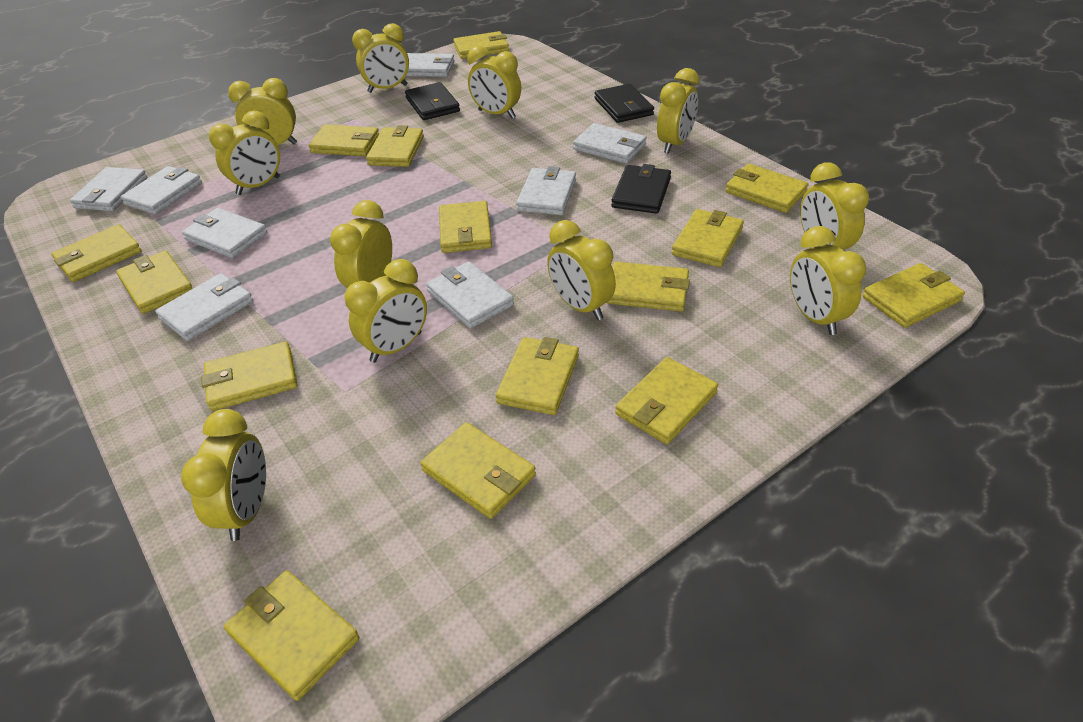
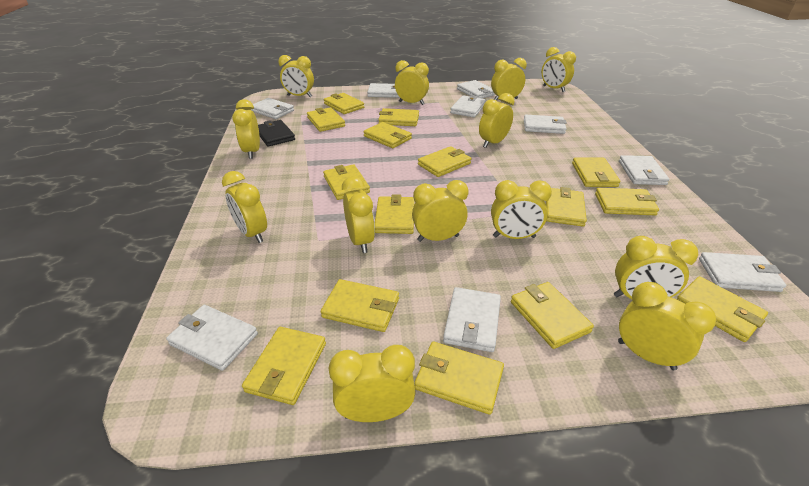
black wallet: 3 -> 1
white wallet: 8 -> 9
yellow clock: 11 -> 13

